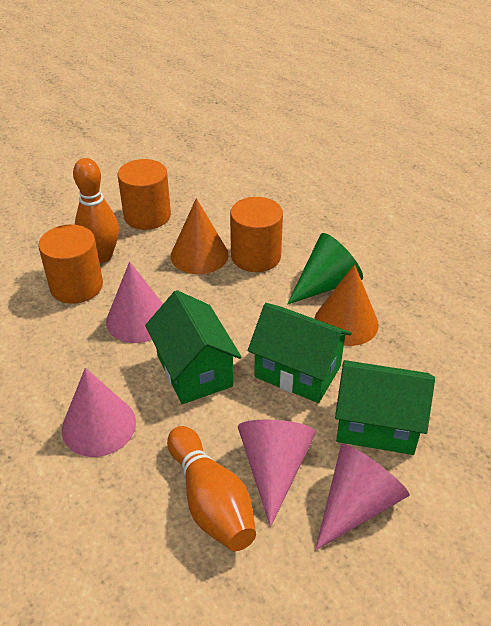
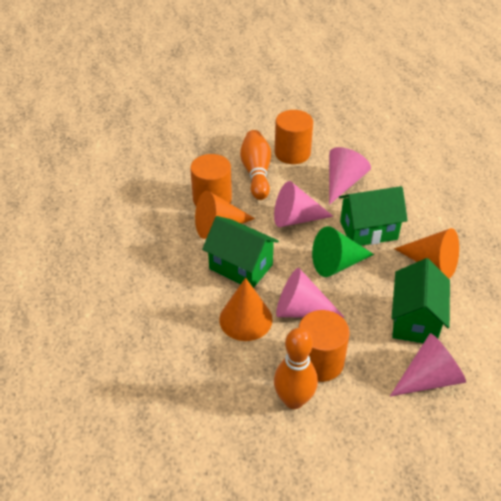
orange cone: 2 -> 3

